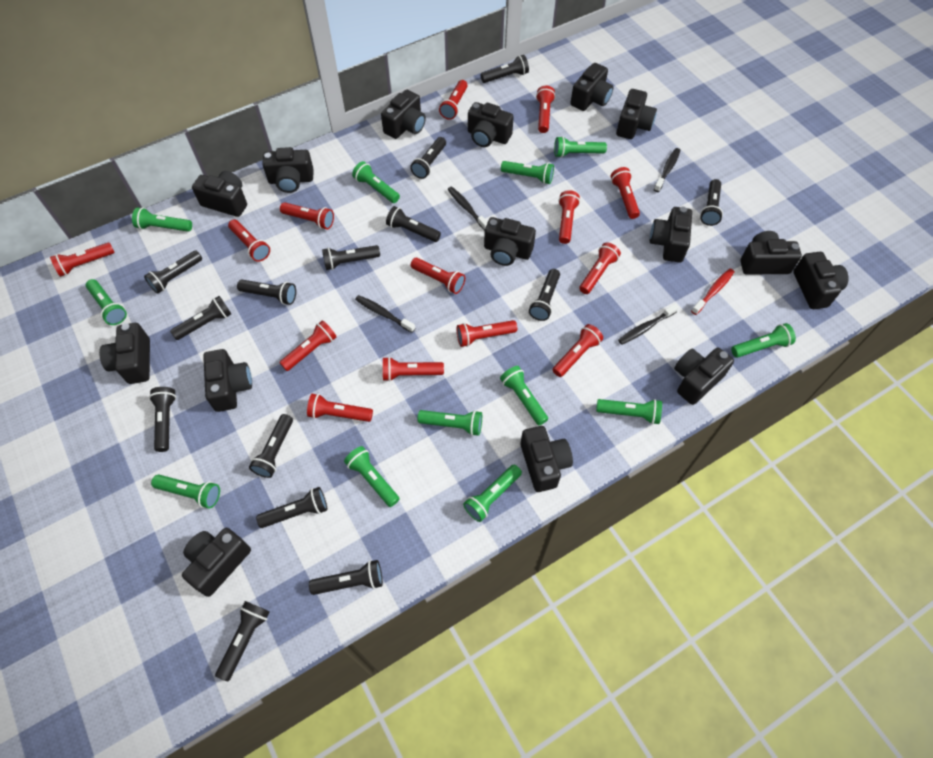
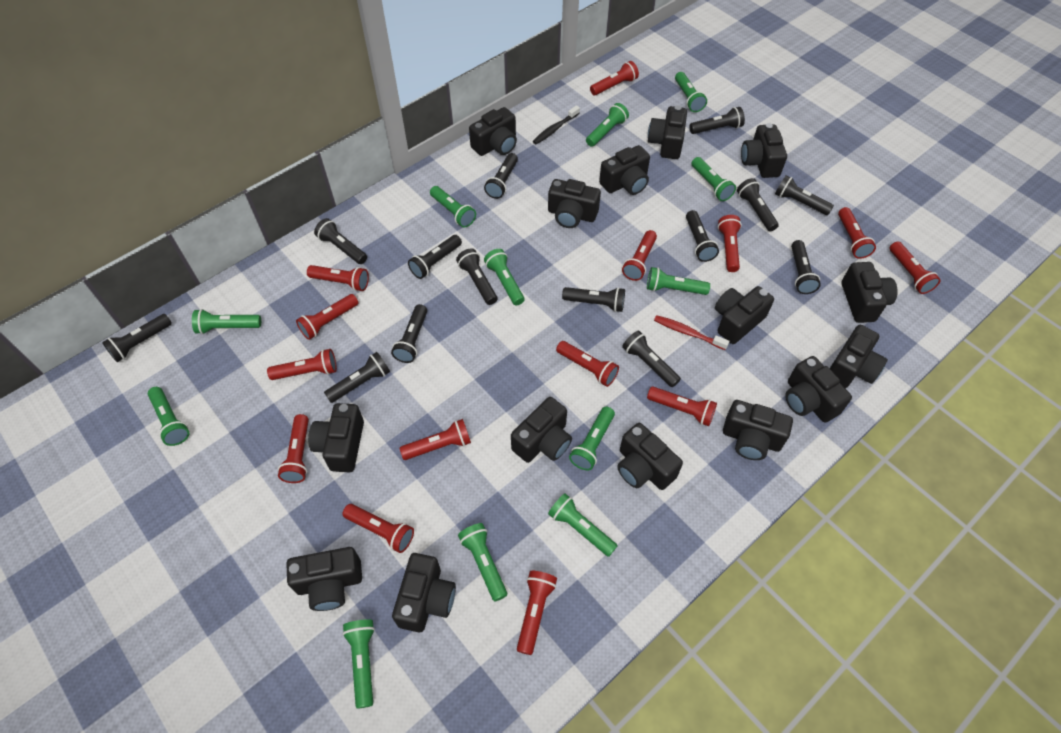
black toothbrush: 4 -> 1

